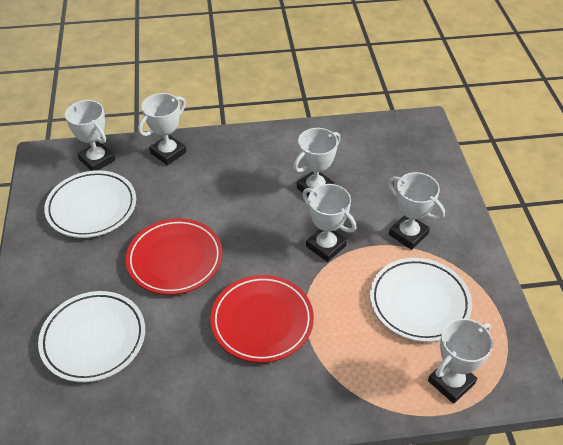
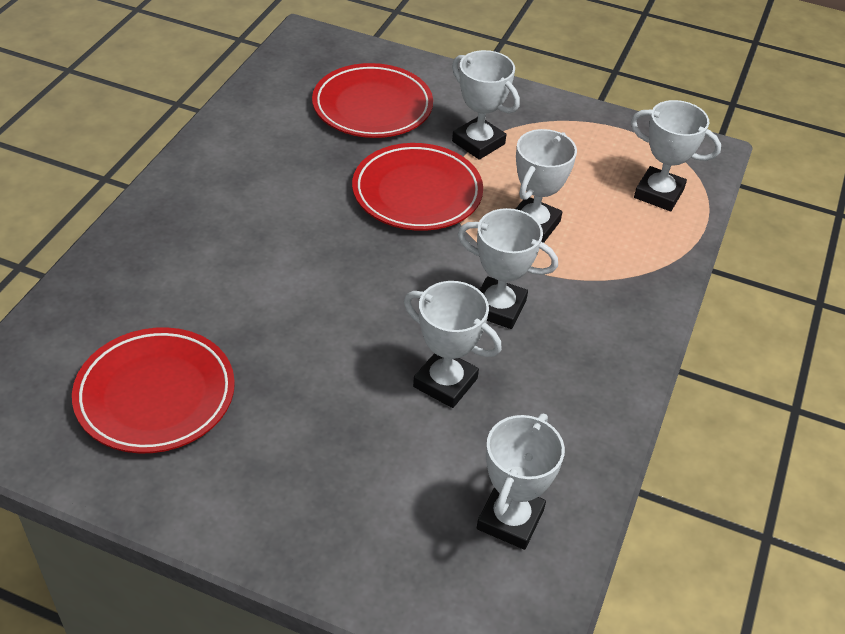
red plate: 2 -> 3
white plate: 3 -> 0

